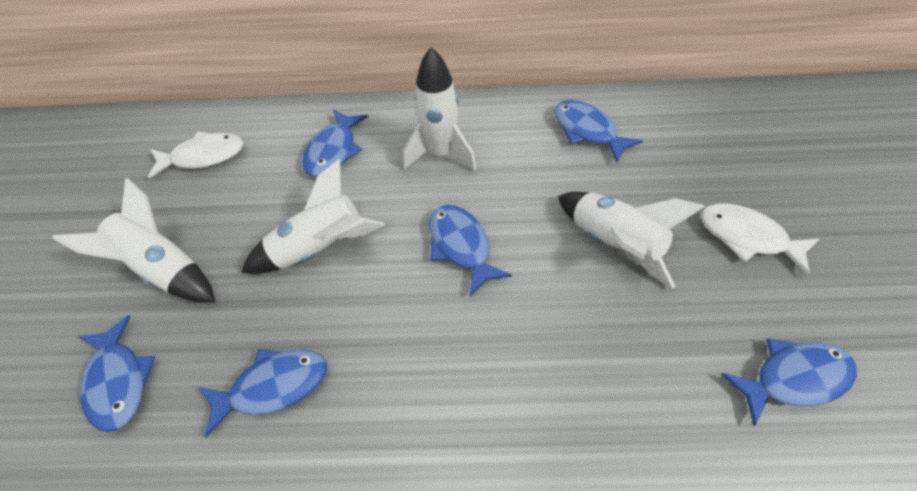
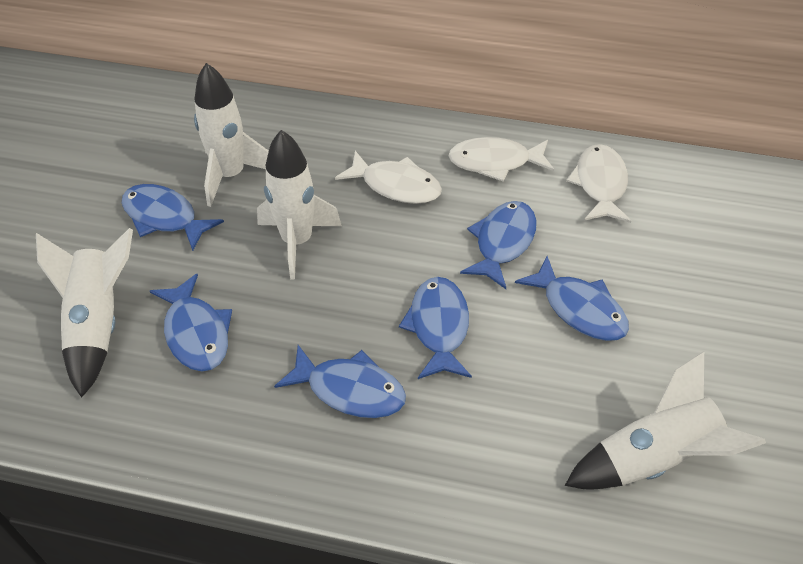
white fish: 2 -> 3

